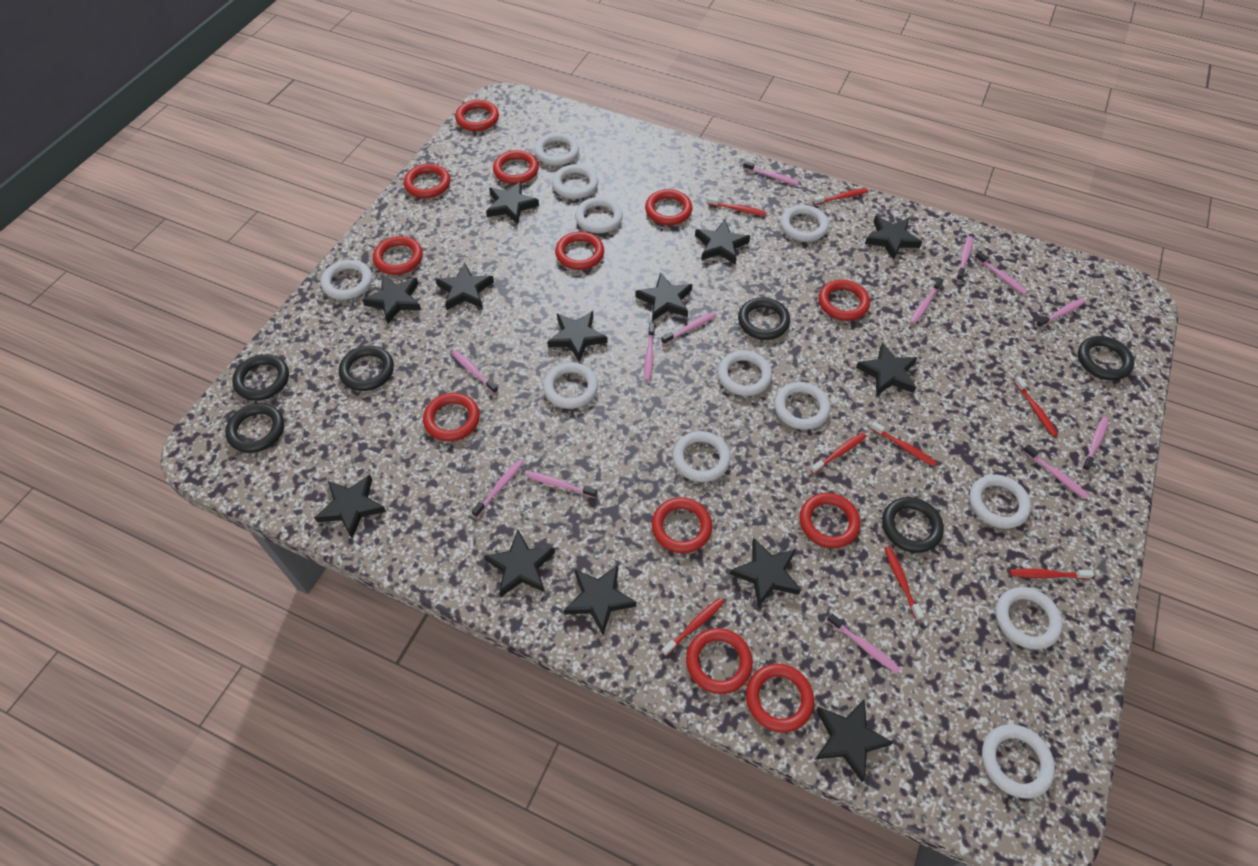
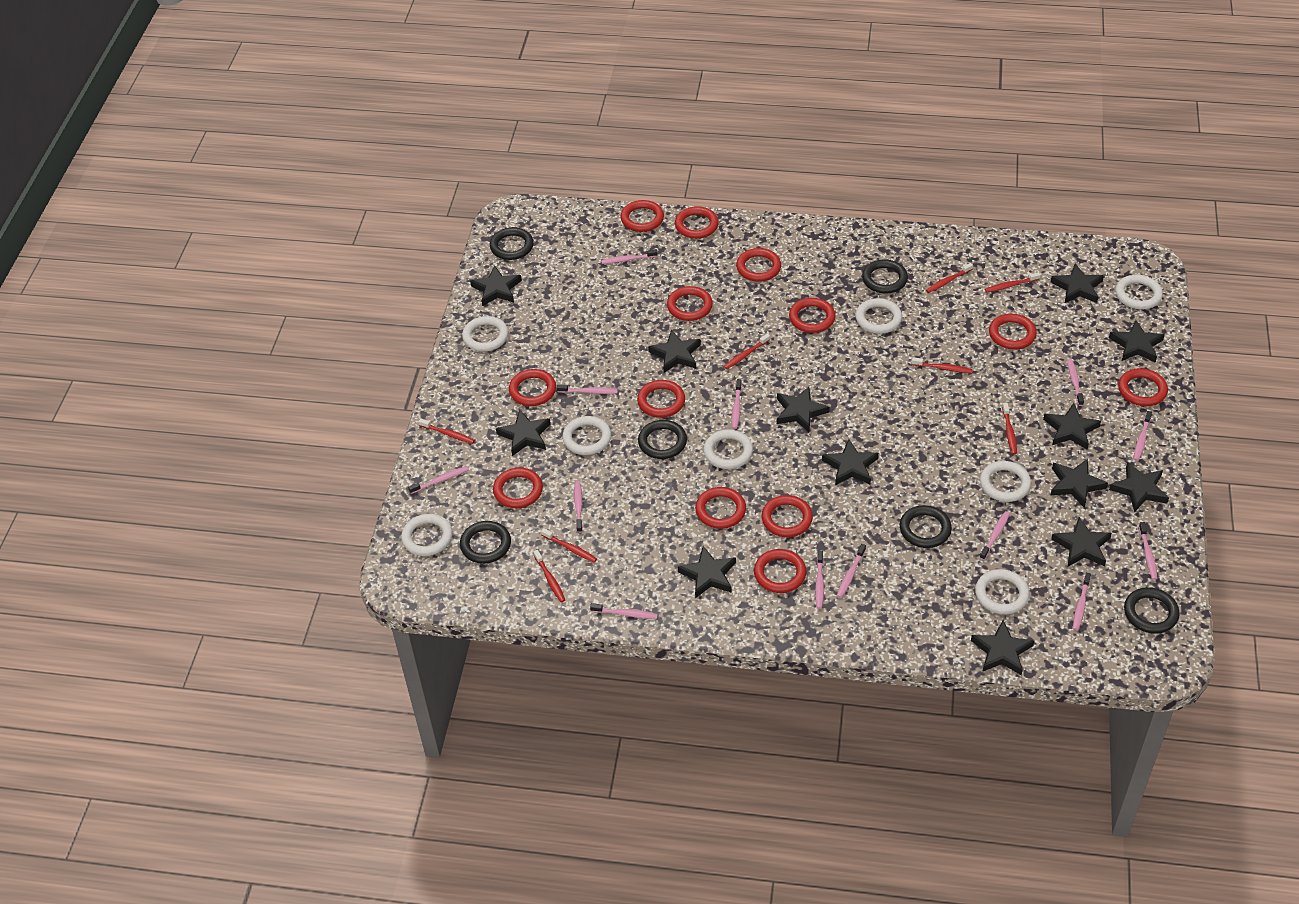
red ring: 12 -> 13
white ring: 12 -> 8

